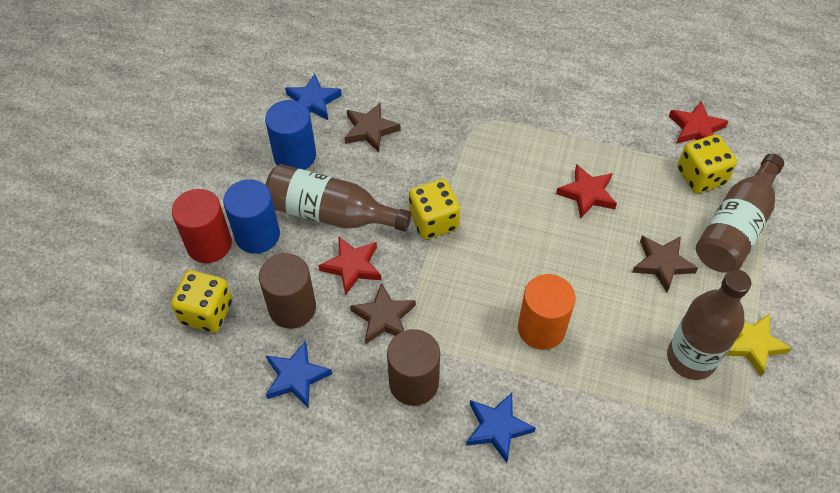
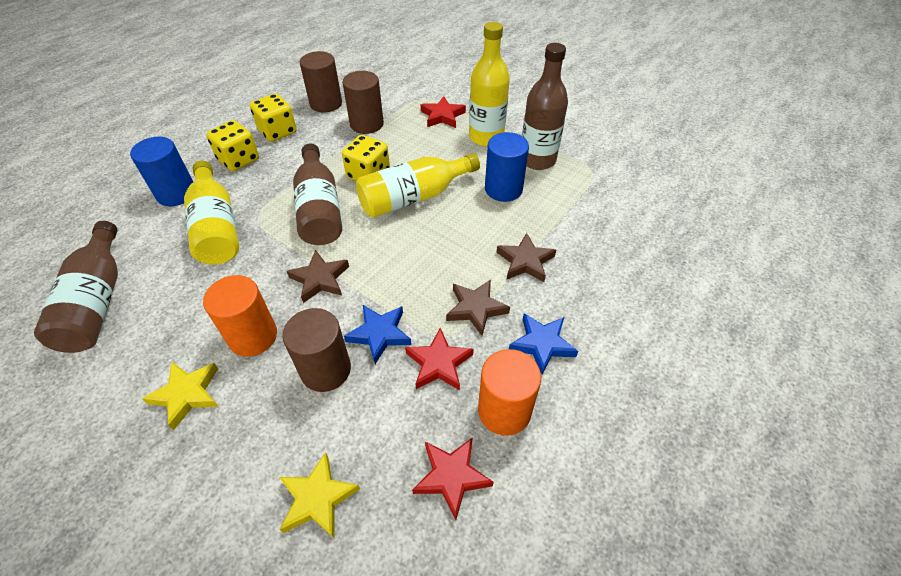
blue star: 3 -> 2
brown cylinder: 2 -> 3
orange cylinder: 1 -> 2
red cylinder: 1 -> 0
yellow bottle: 0 -> 3
yellow star: 1 -> 2

